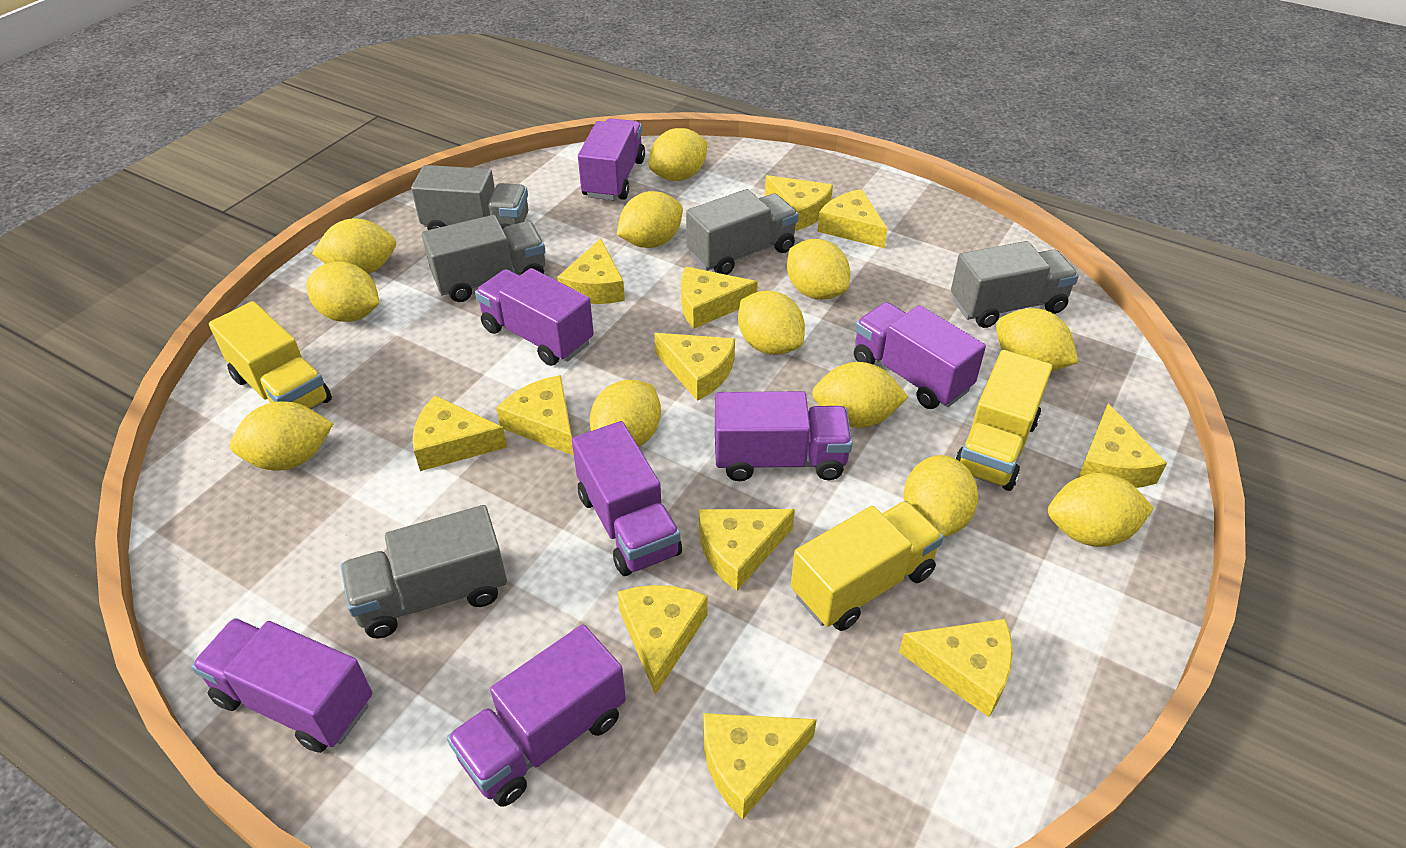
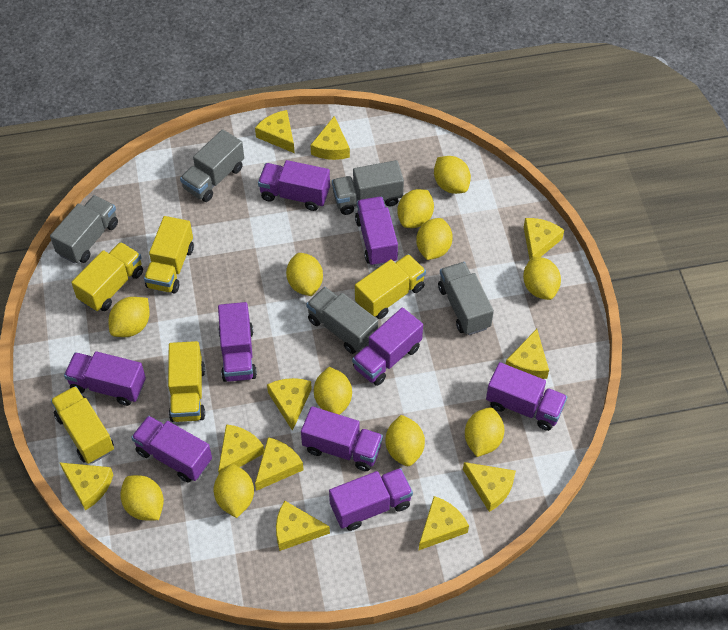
purple truck: 7 -> 9
yellow cheese: 12 -> 11
yellow lemon: 12 -> 11
yellow truck: 3 -> 5

